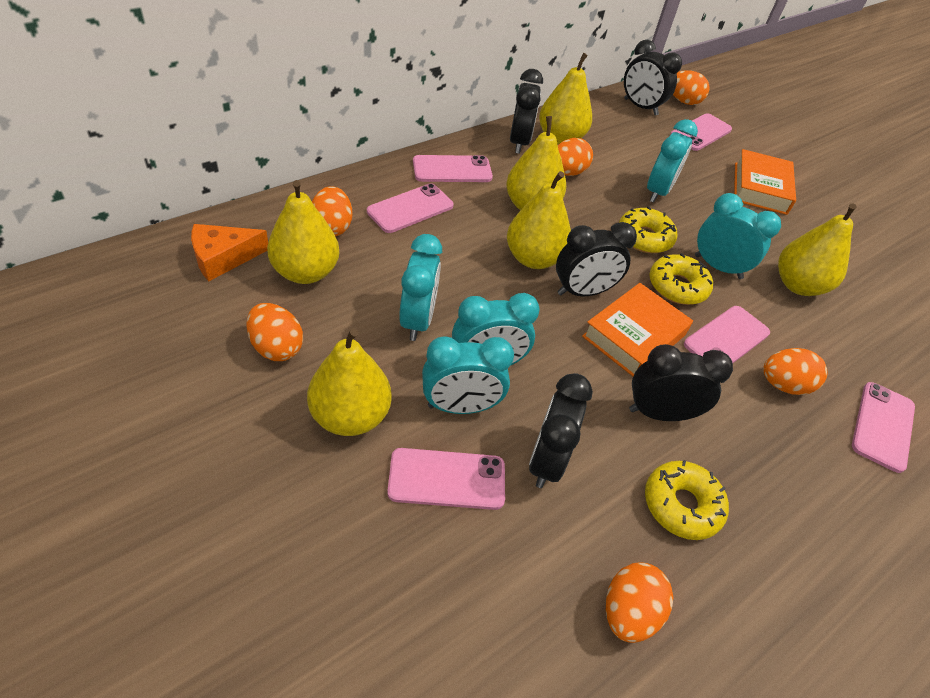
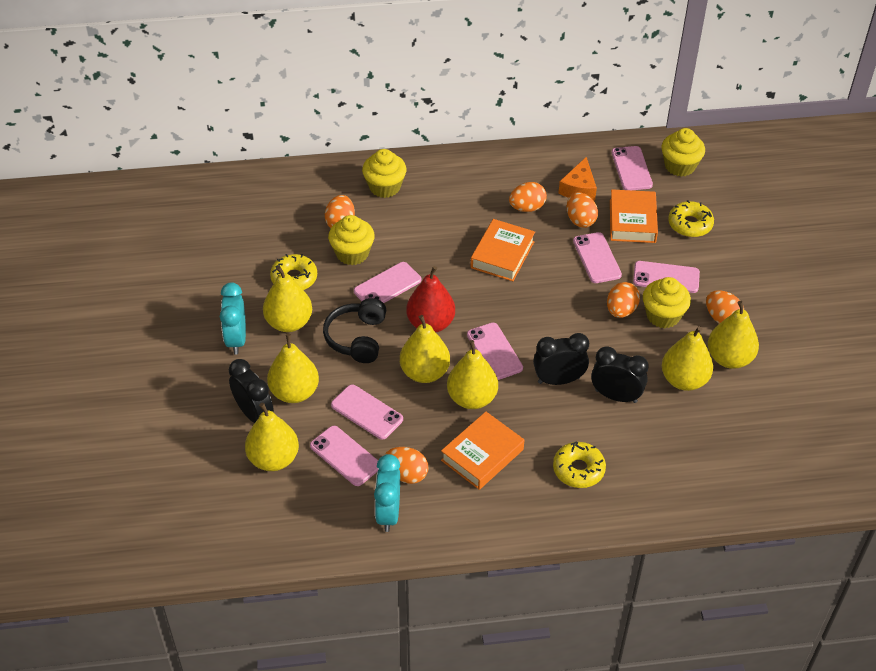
black clock: 5 -> 3
black headphones: 0 -> 1
orange book: 2 -> 3
pink phone: 6 -> 7
red pear: 0 -> 1
turquoise clock: 5 -> 2
yellow cupcake: 0 -> 4
yellow pear: 6 -> 7

